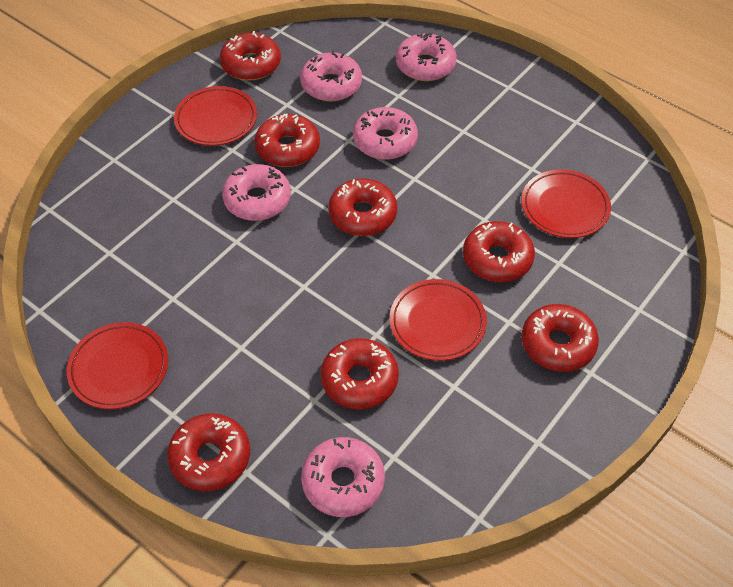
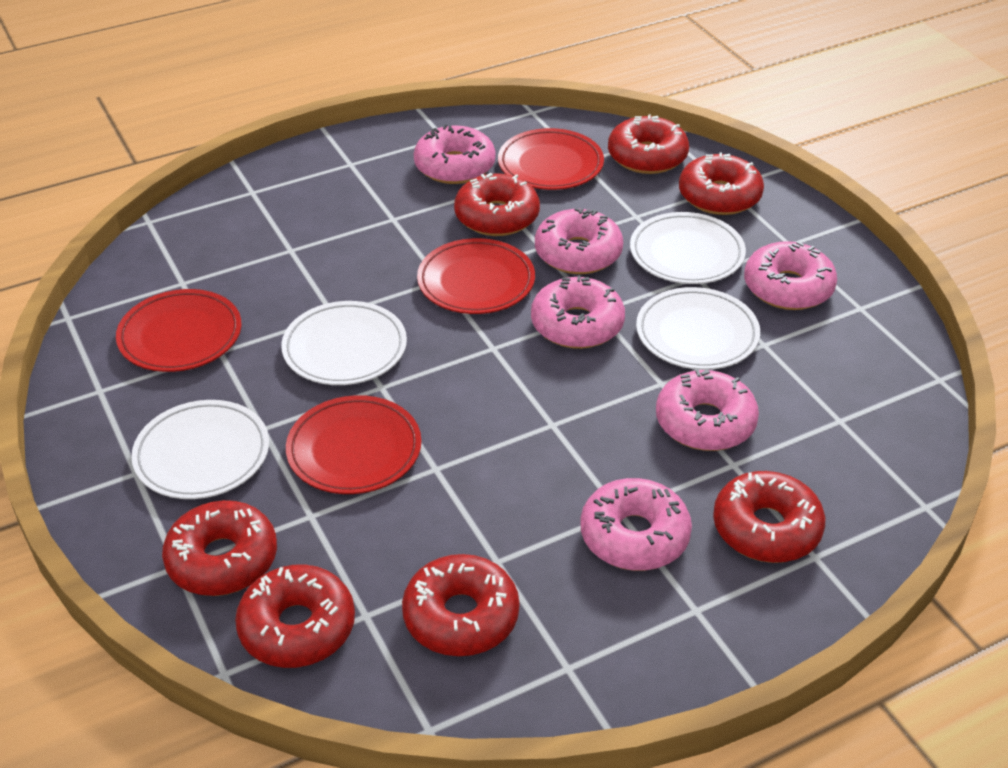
pink donut: 5 -> 6
white plate: 0 -> 4

